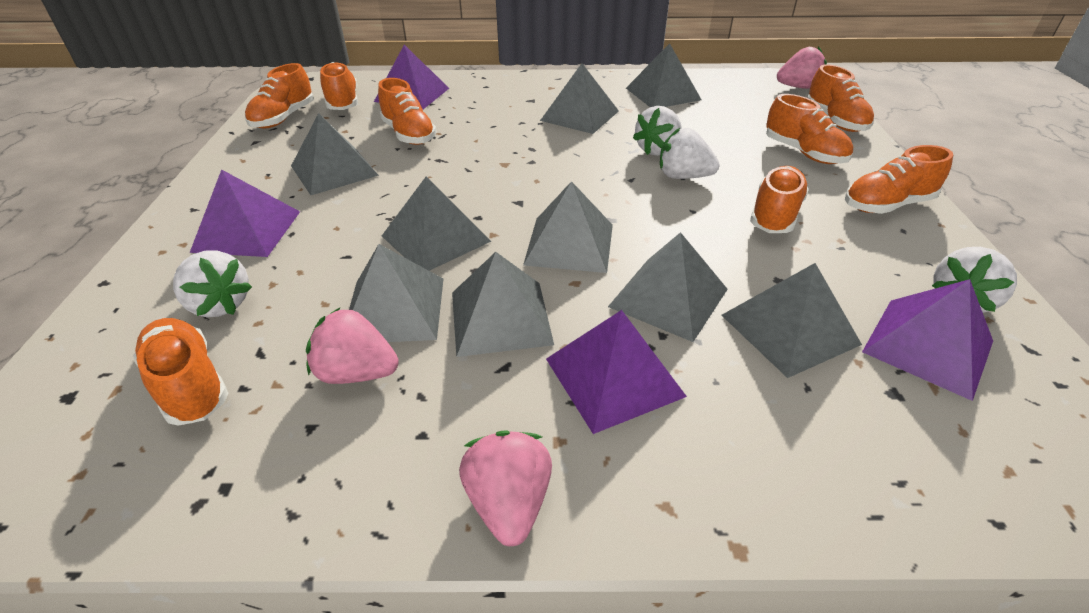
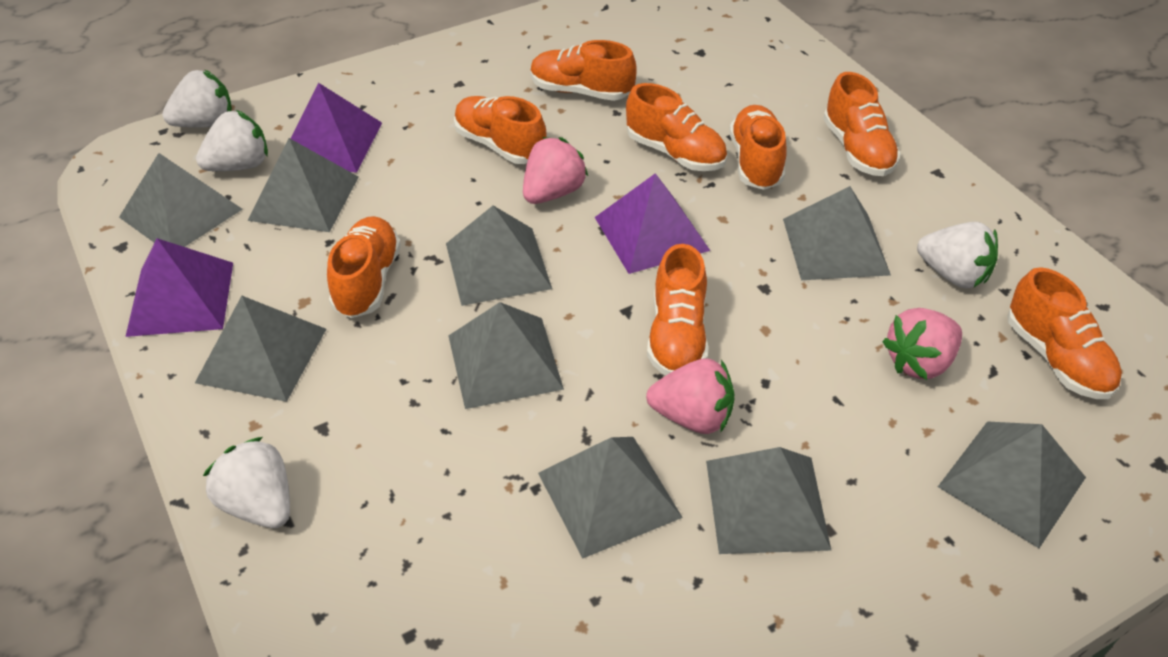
purple pyramid: 4 -> 3

